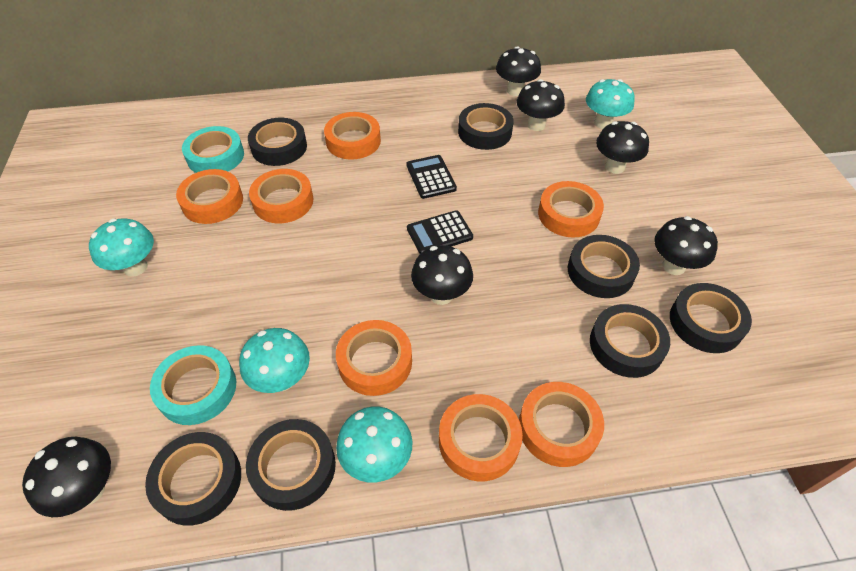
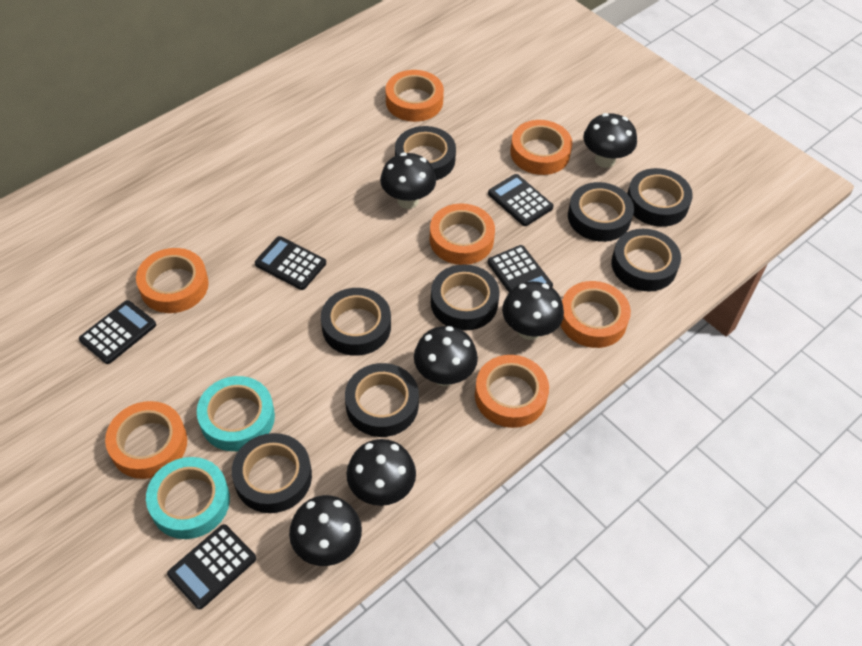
black calculator: 2 -> 5
black tape: 7 -> 8
turquoise mushroom: 4 -> 0

